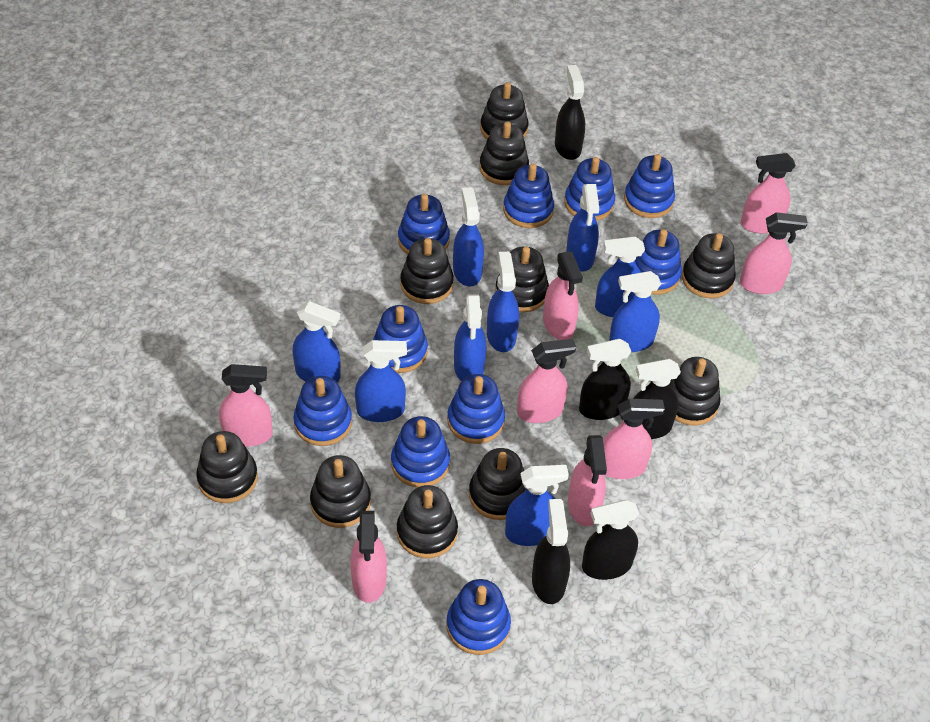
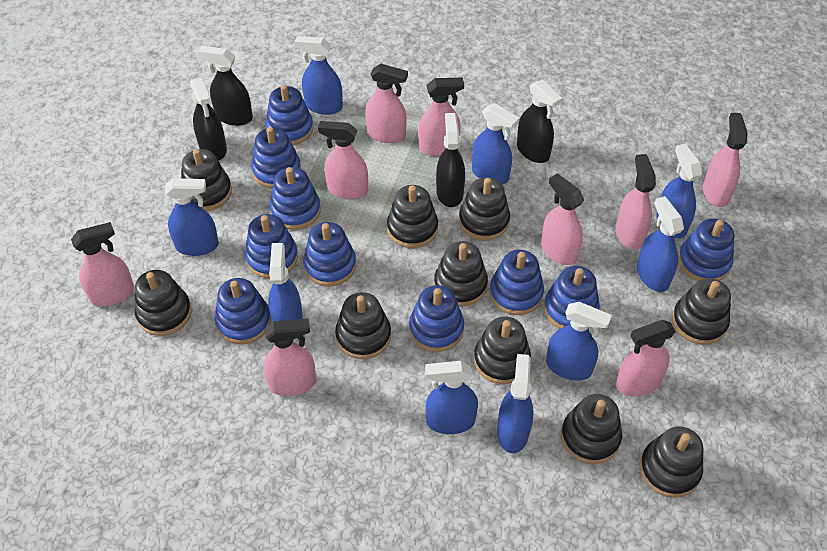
black spray bottle: 5 -> 4
pink spray bottle: 8 -> 9

